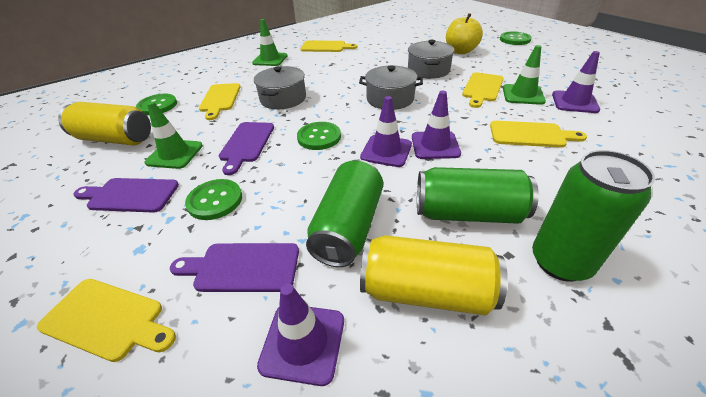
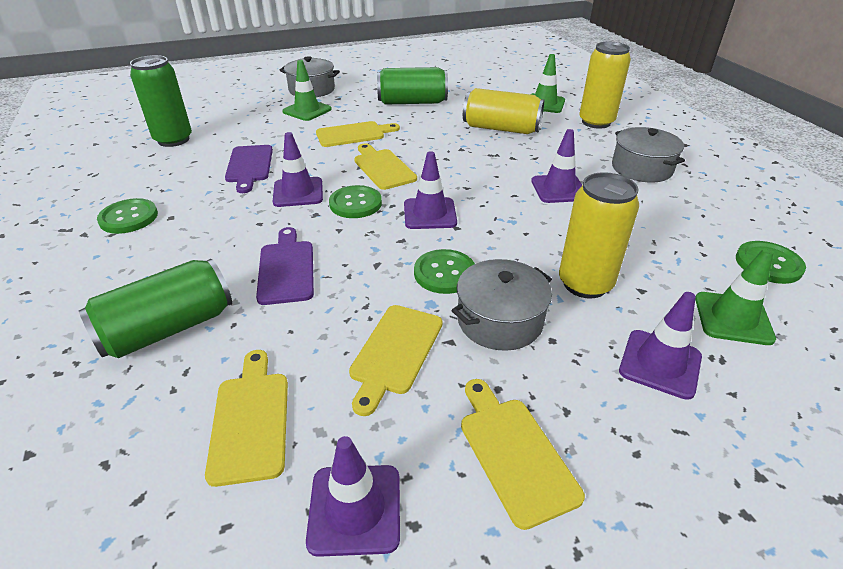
purple cutting board: 3 -> 2
purple traffic cone: 4 -> 5
yellow apple: 1 -> 0
yellow can: 2 -> 3

